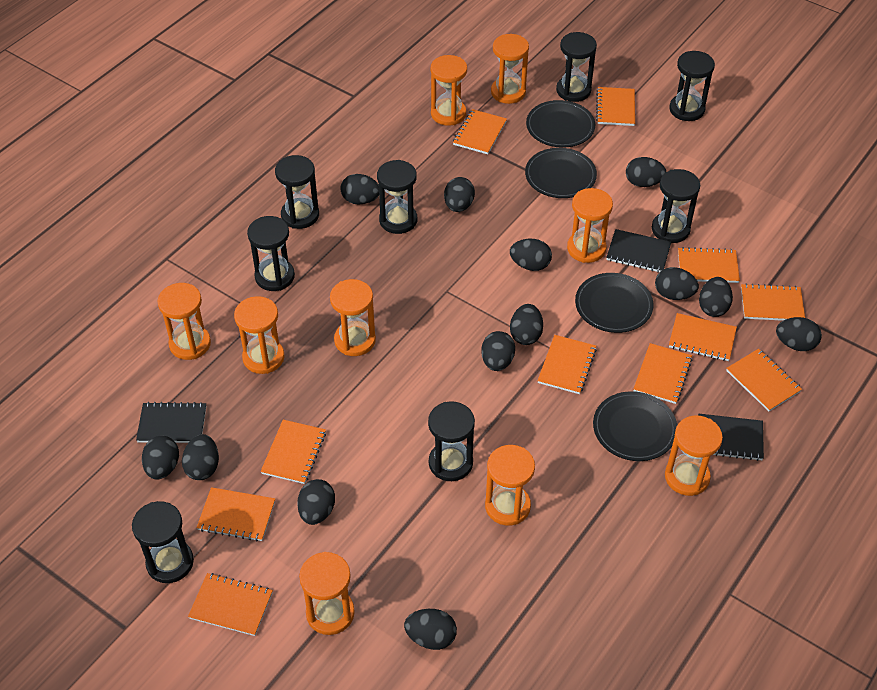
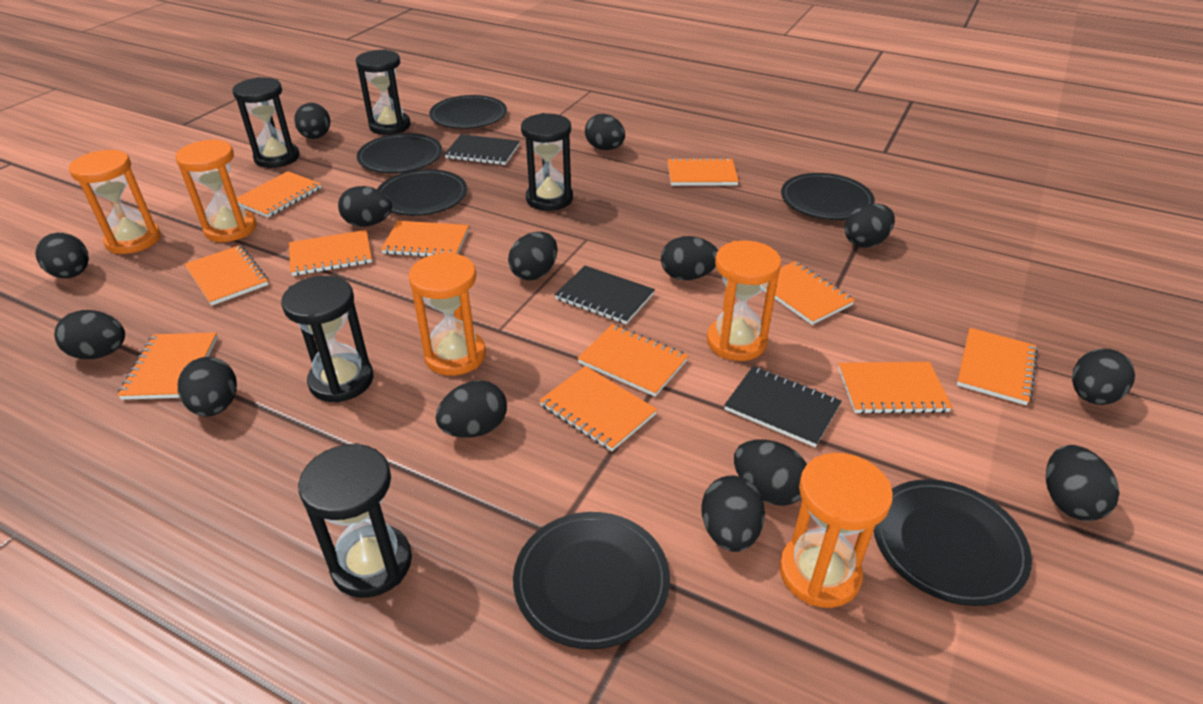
black egg: 13 -> 14
black hourglass: 8 -> 5
black plate: 4 -> 6
orange hourglass: 9 -> 5

